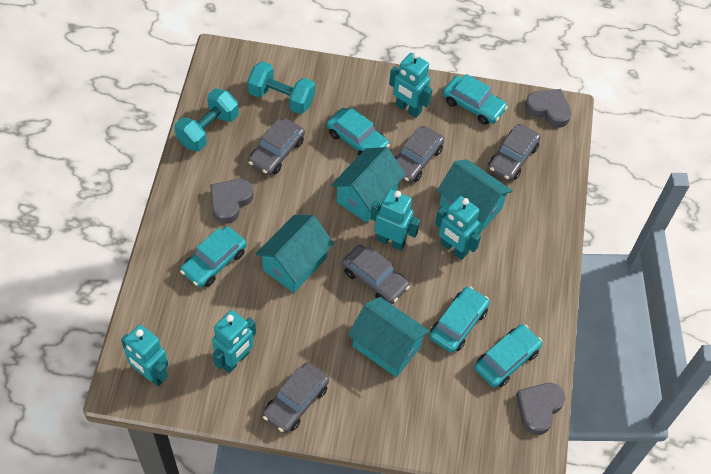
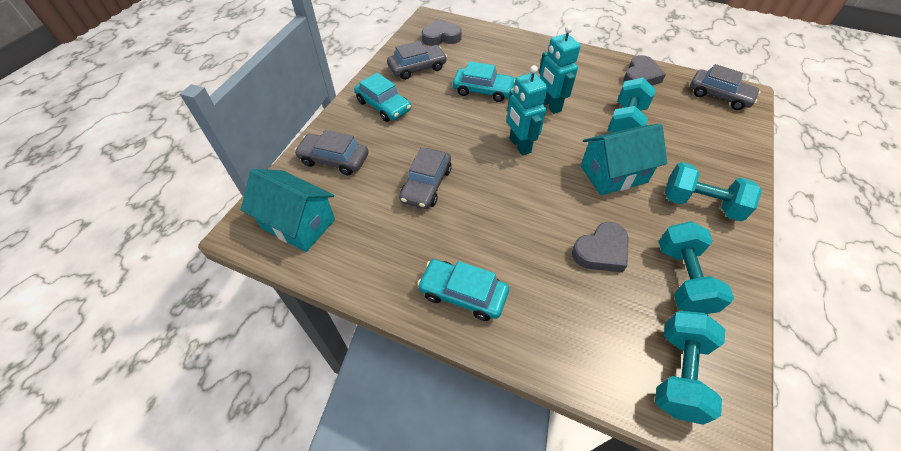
grey car: 5 -> 4
turquoise car: 5 -> 3
turquoise dumbbell: 2 -> 4
turquoise house: 4 -> 2
turquoise robot: 5 -> 2

